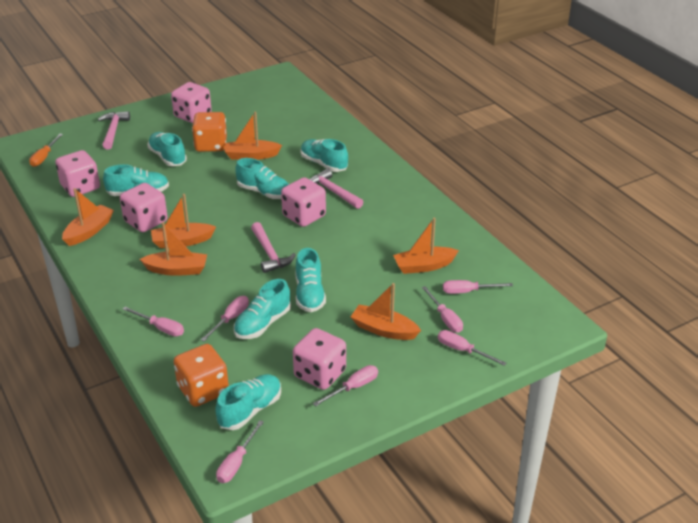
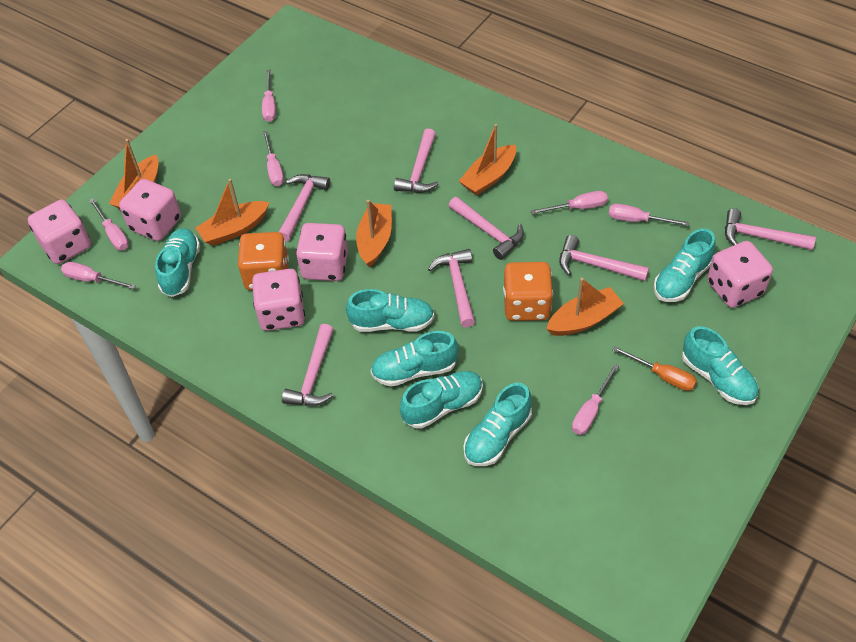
orange boat: 6 -> 5
pink hammer: 3 -> 7

